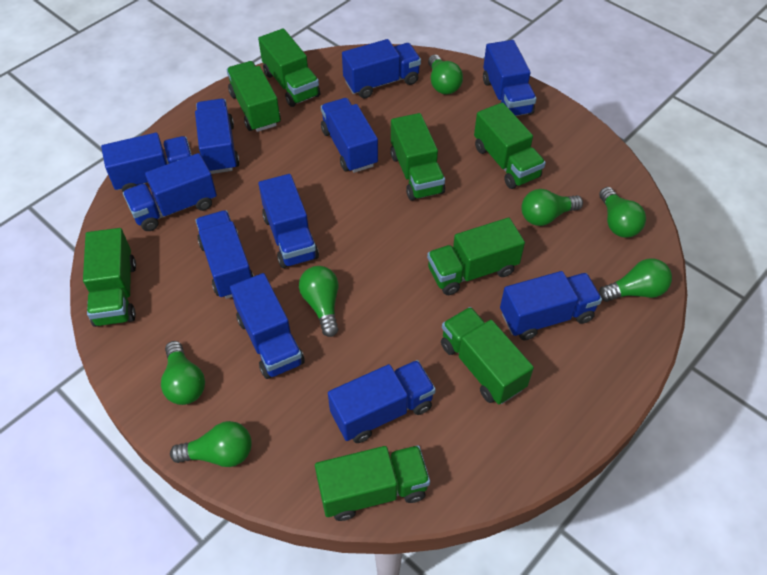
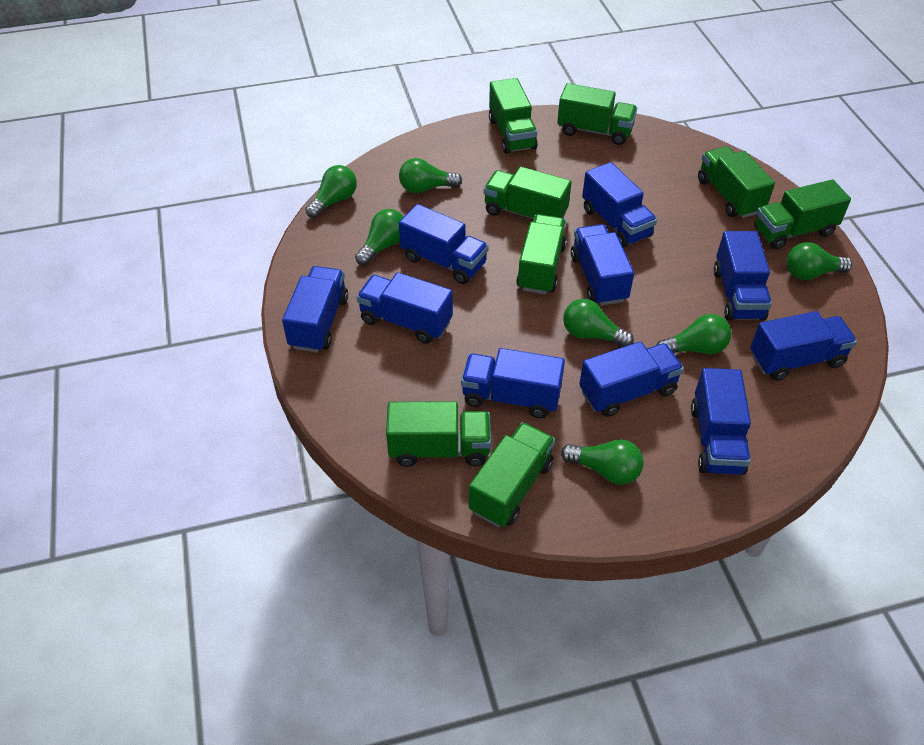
blue truck: 11 -> 10

